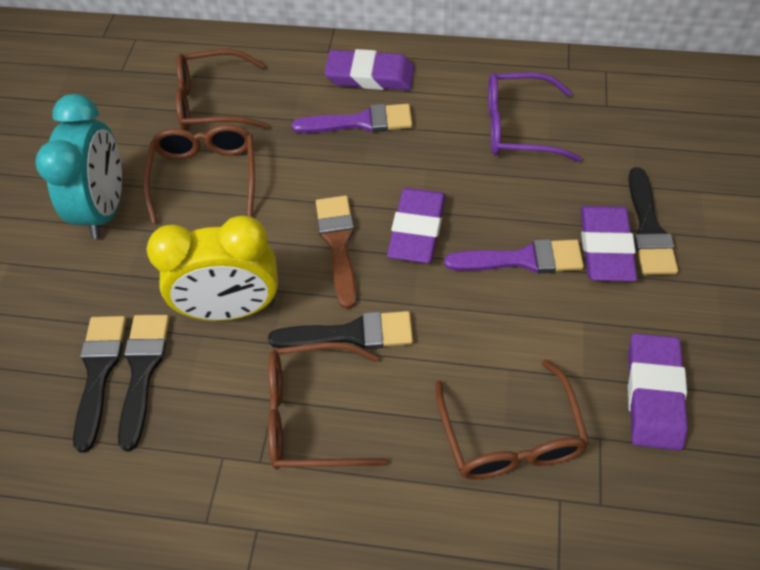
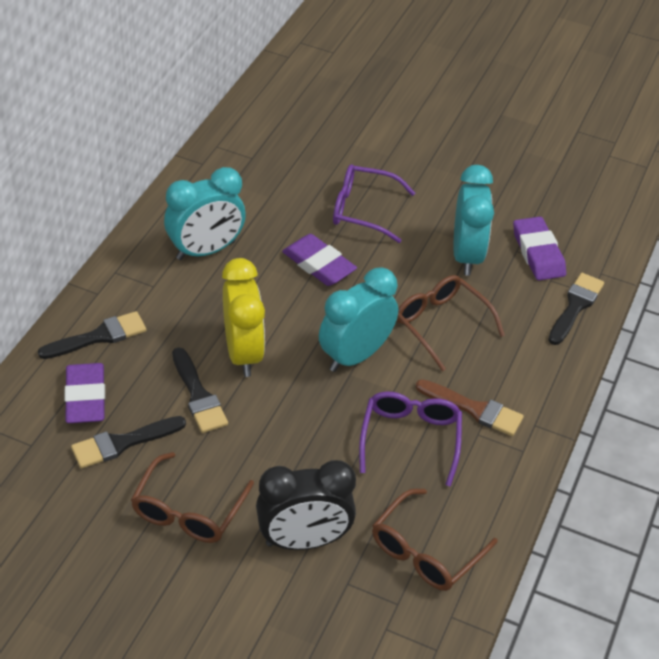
black clock: 0 -> 1
brown glasses: 4 -> 3
purple brush: 2 -> 0
purple eraser: 4 -> 3
purple glasses: 1 -> 2
turquoise clock: 1 -> 3

